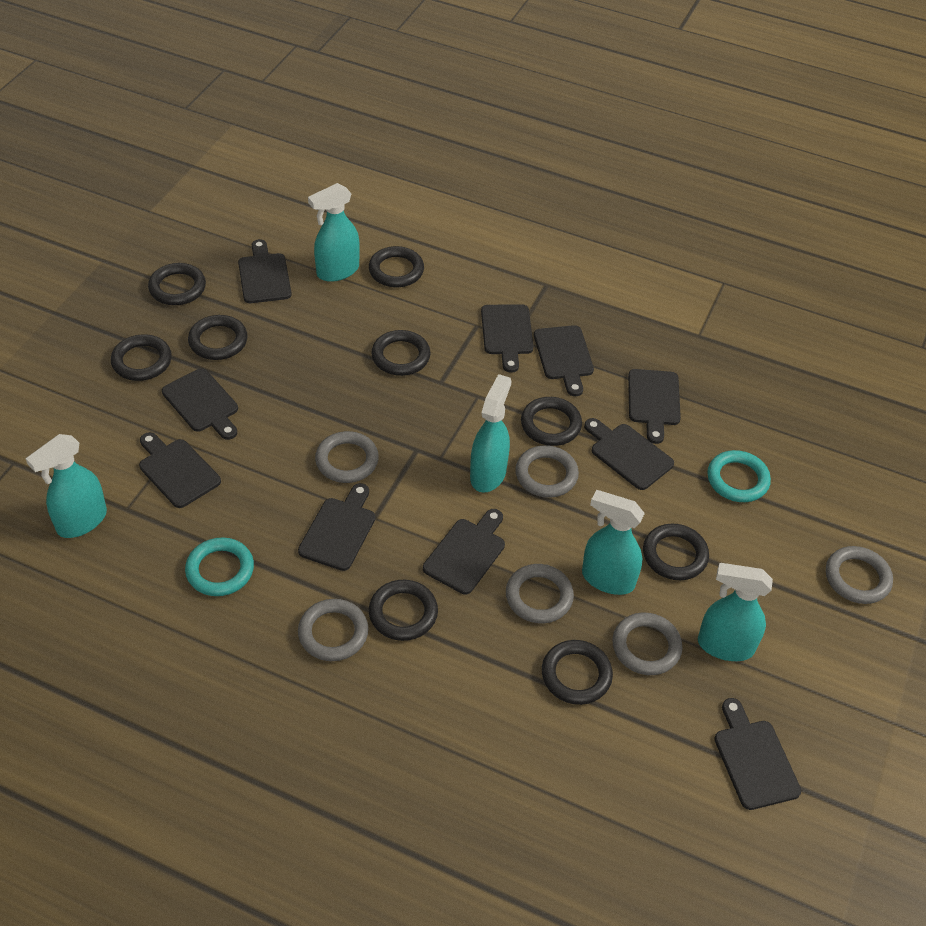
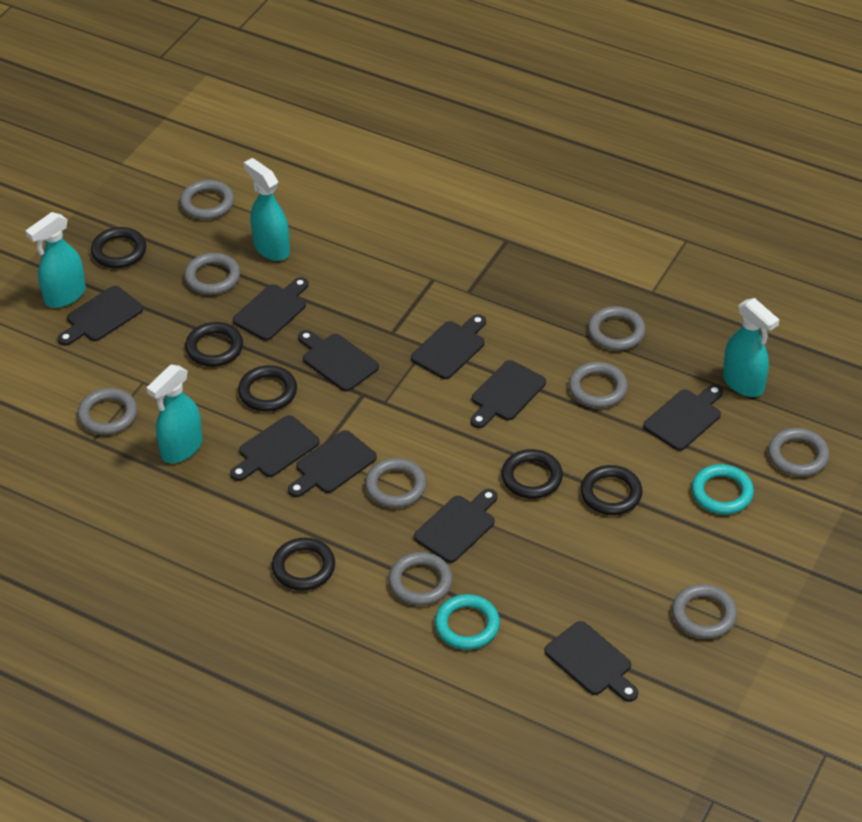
black ring: 9 -> 6
grey ring: 6 -> 9
turquoise spray bottle: 5 -> 4

